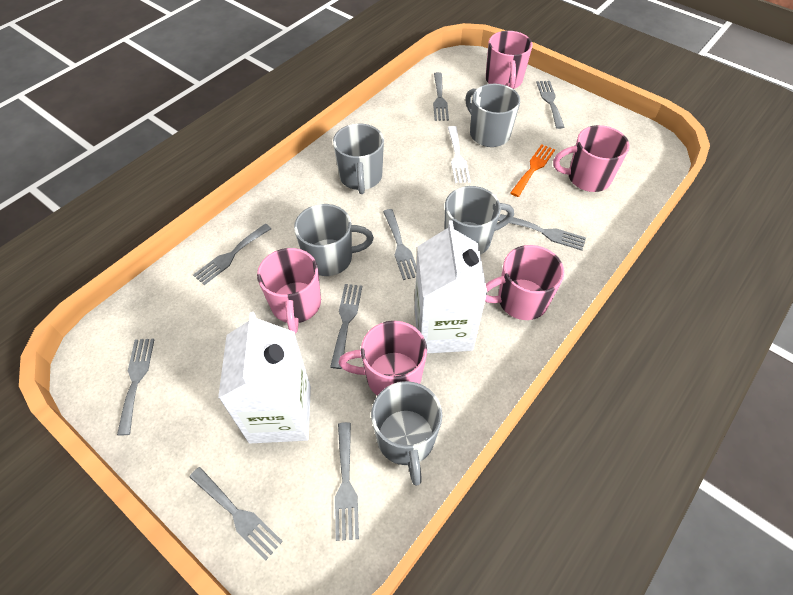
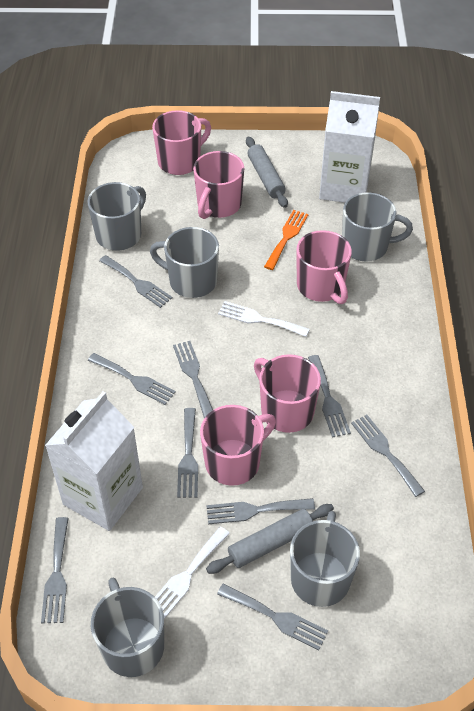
grey rolling pin: 0 -> 2
white fork: 1 -> 2

